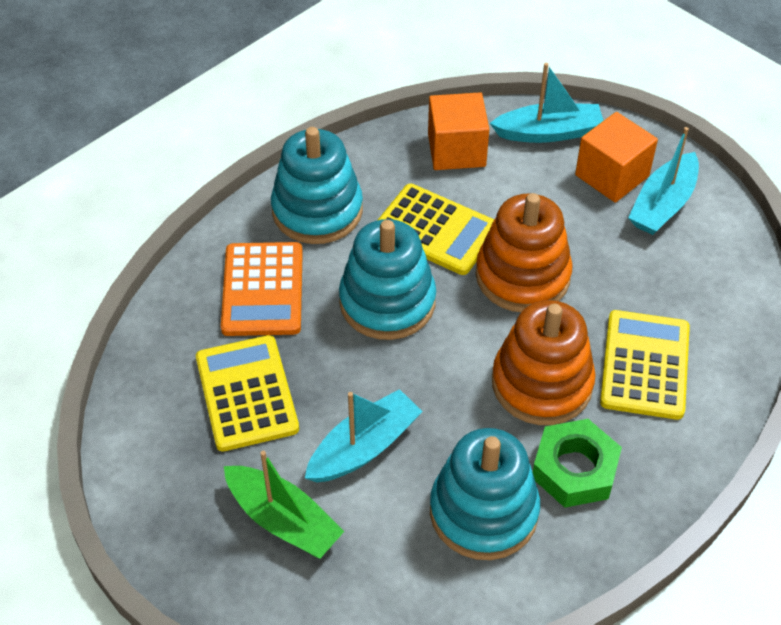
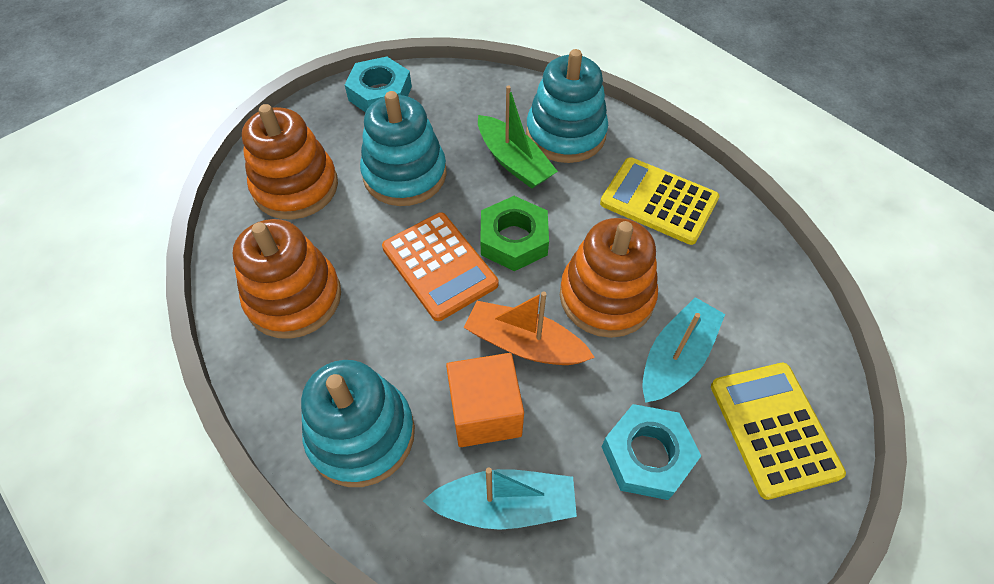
orange boat: 0 -> 1
orange cube: 2 -> 1
orange stacking toy: 2 -> 3
turquoise boat: 3 -> 2
turquoise nut: 0 -> 2
yellow calculator: 3 -> 2

